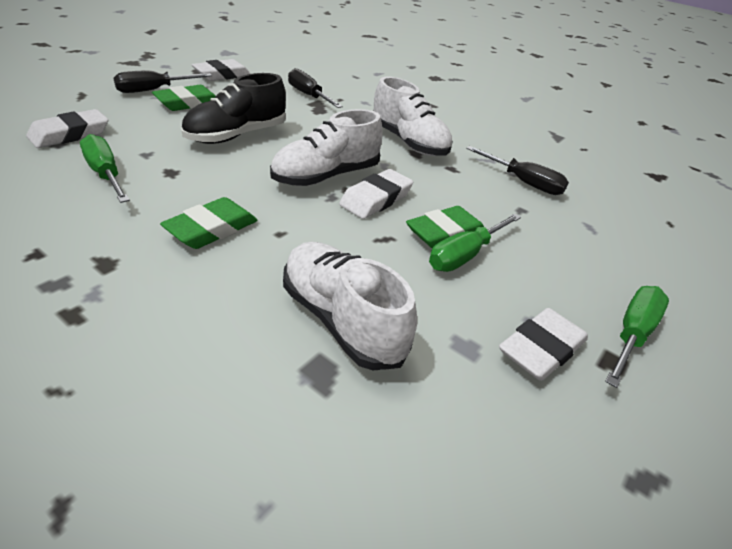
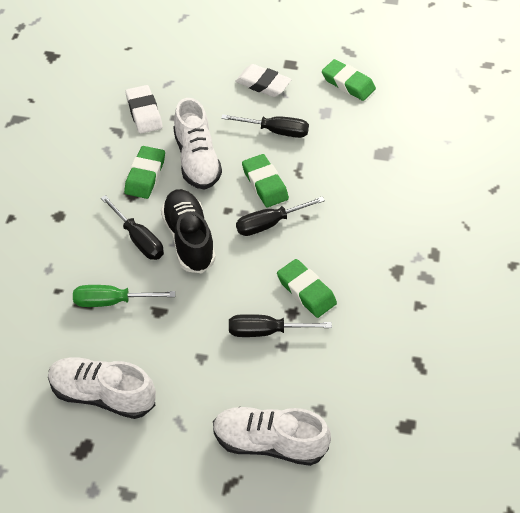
black screwdriver: 3 -> 4
green eraser: 3 -> 4
green screwdriver: 3 -> 1
white eraser: 4 -> 2

